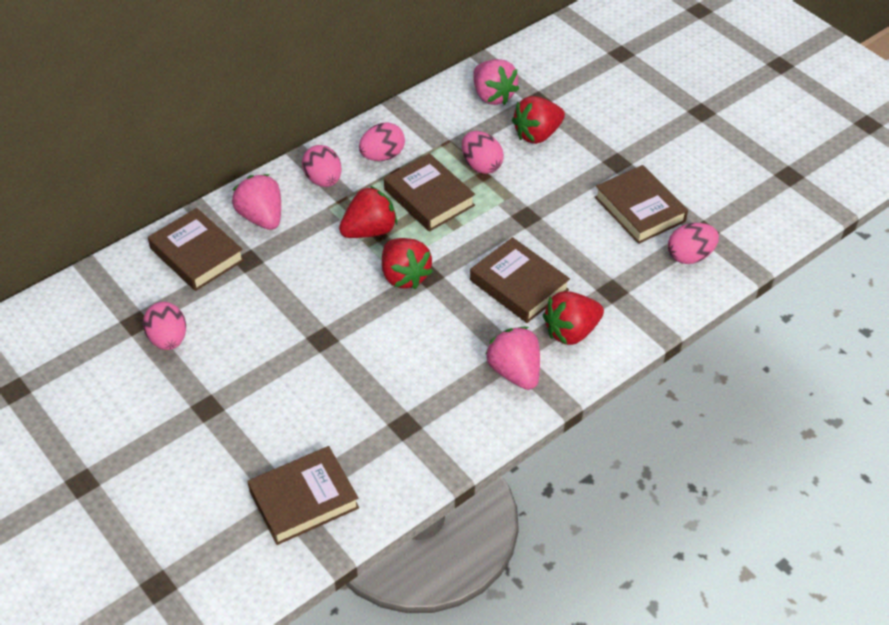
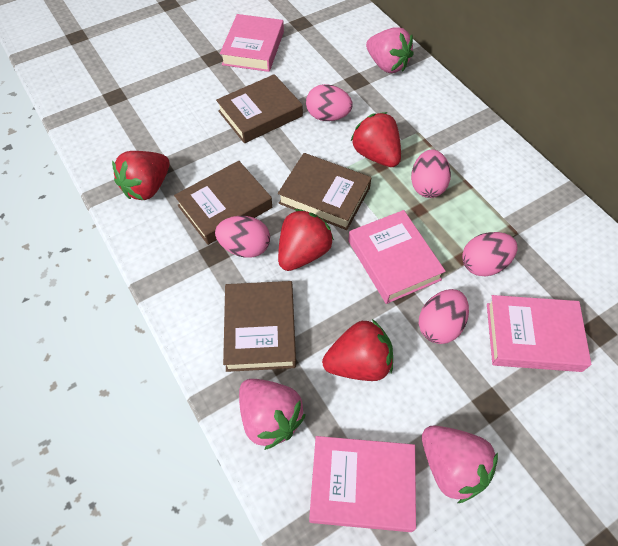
brown book: 5 -> 4
pink book: 0 -> 4

